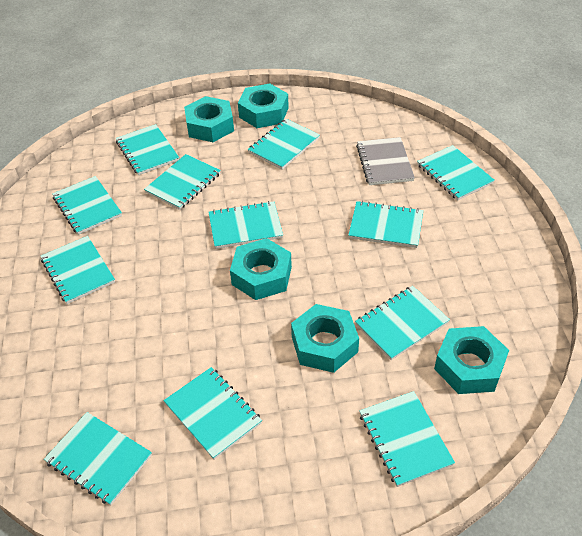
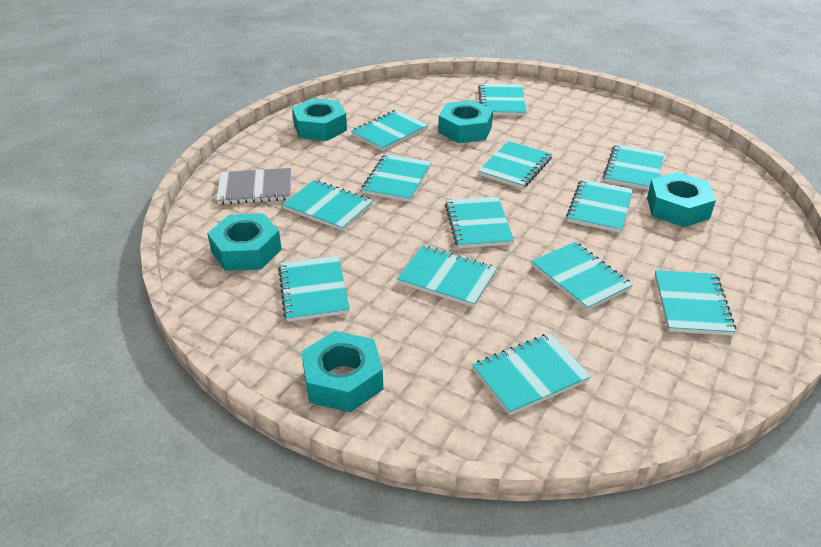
turquoise notebook: 12 -> 13

